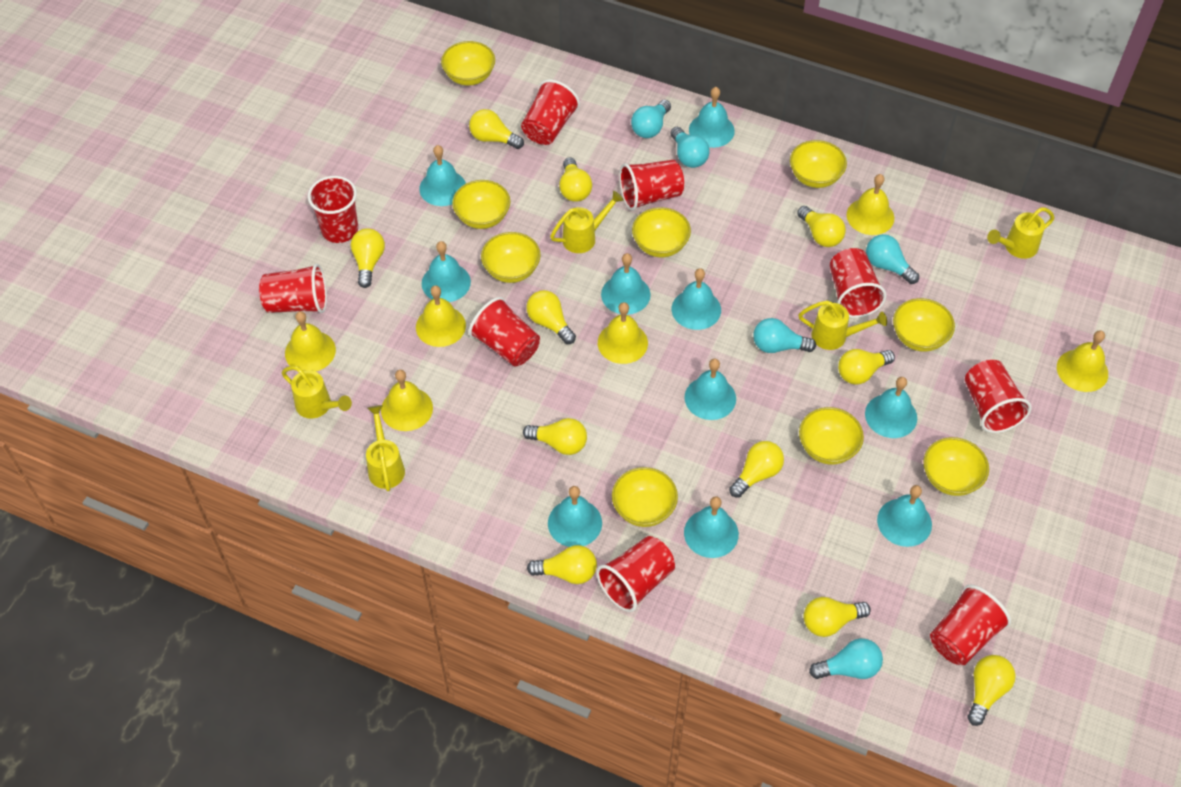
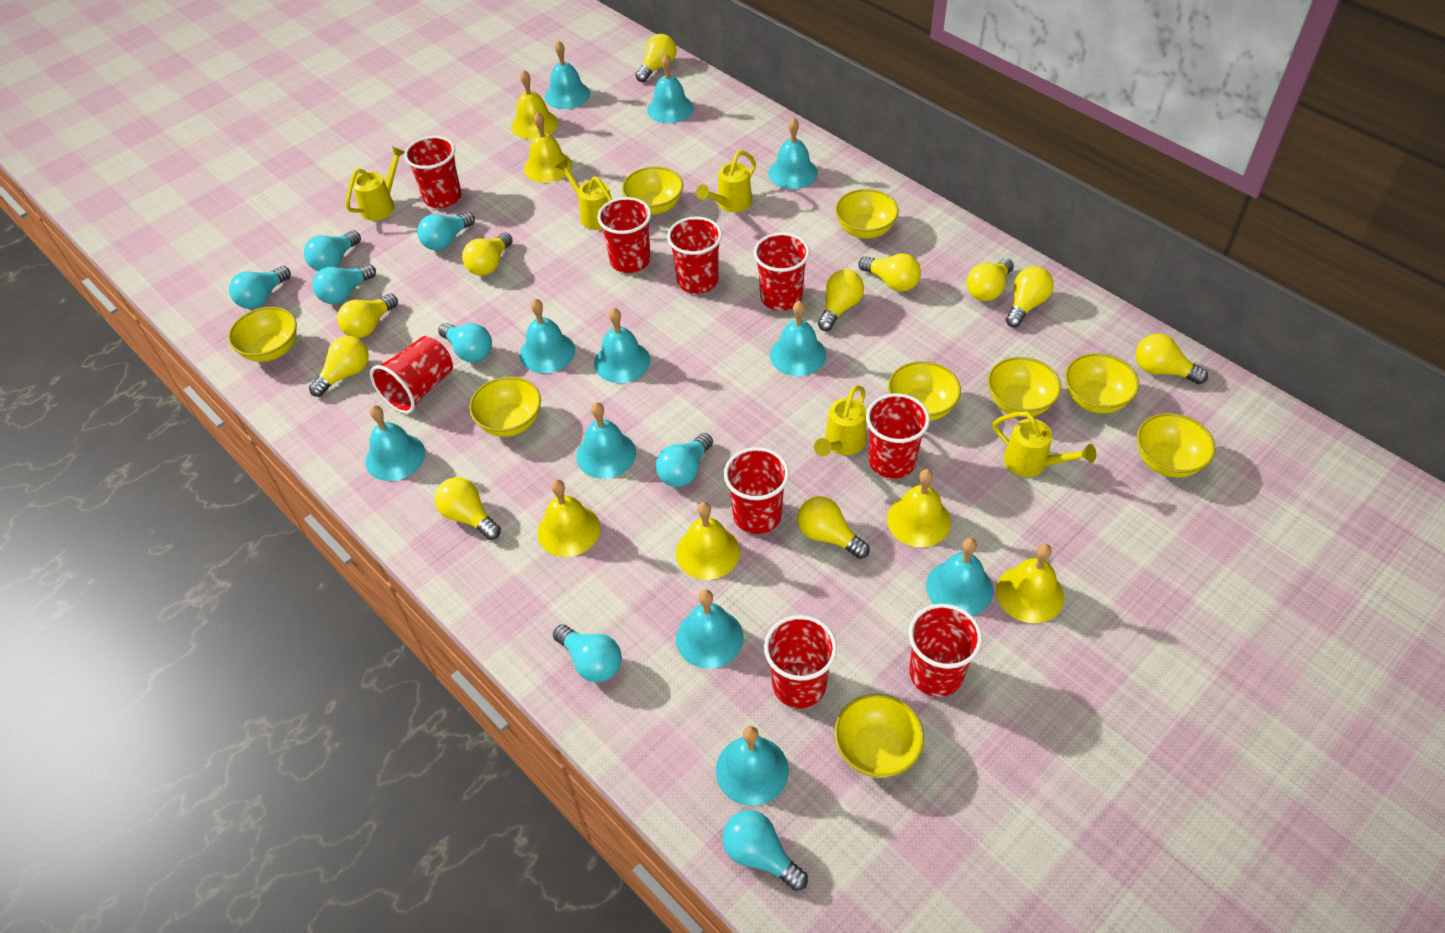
turquoise bell: 10 -> 11
turquoise light bulb: 5 -> 8

